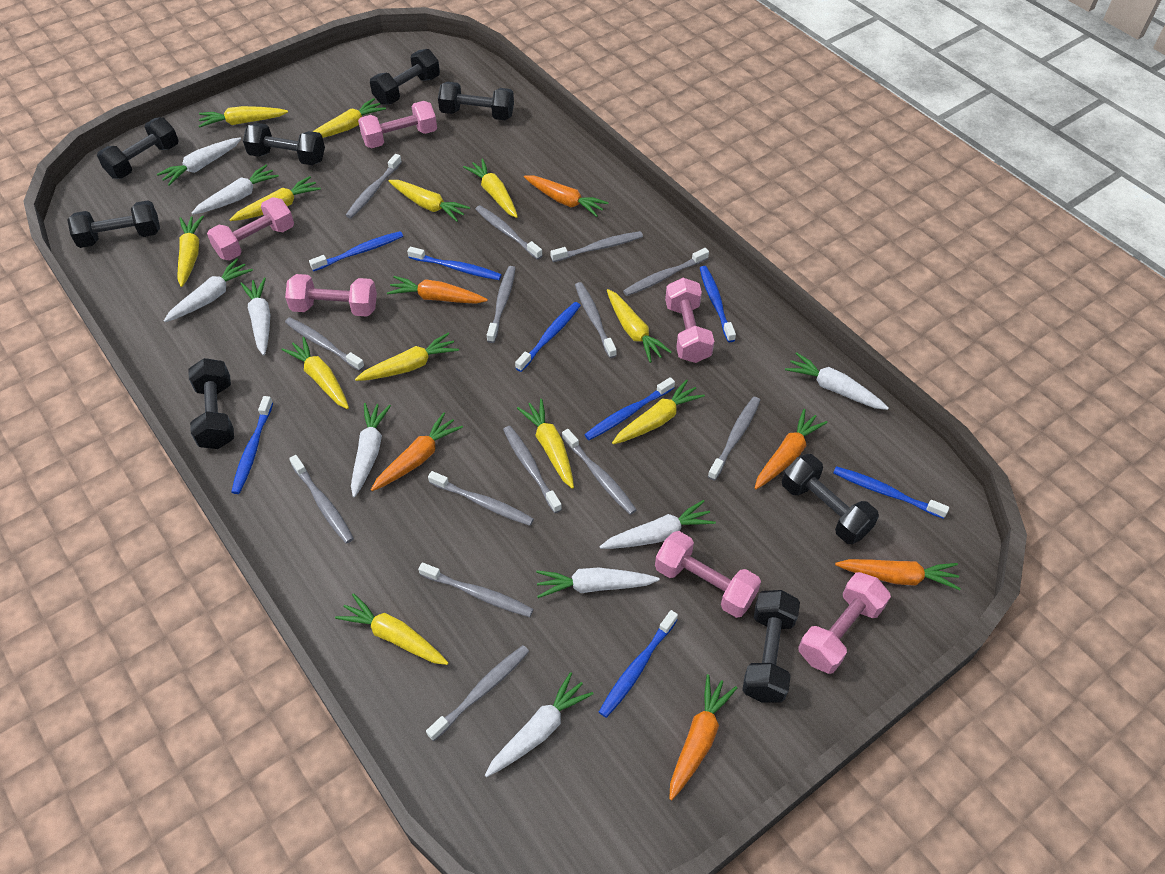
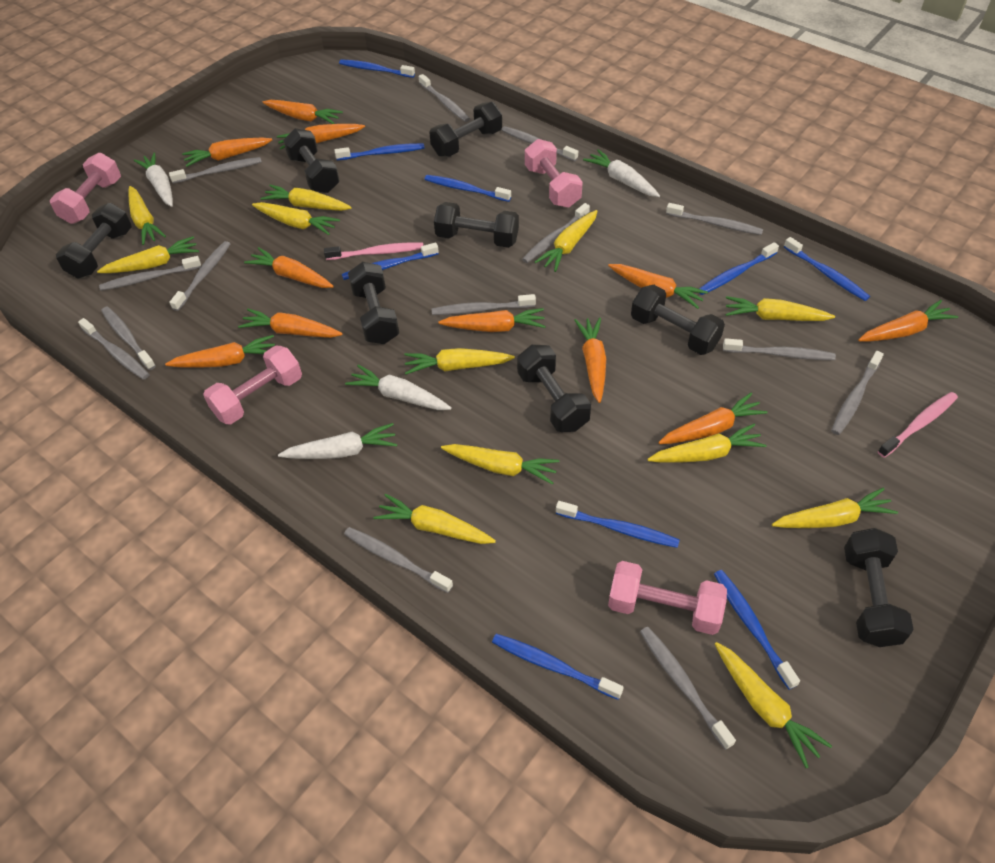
blue toothbrush: 8 -> 9
orange carrot: 6 -> 11
pink dumbbell: 6 -> 4
pink toothbrush: 0 -> 2
white carrot: 9 -> 4

